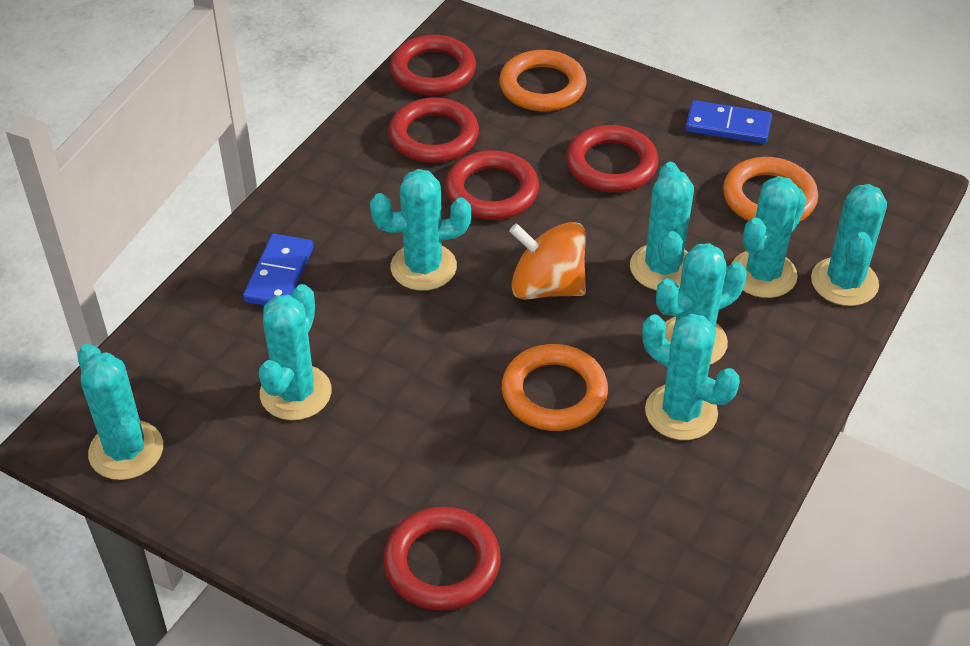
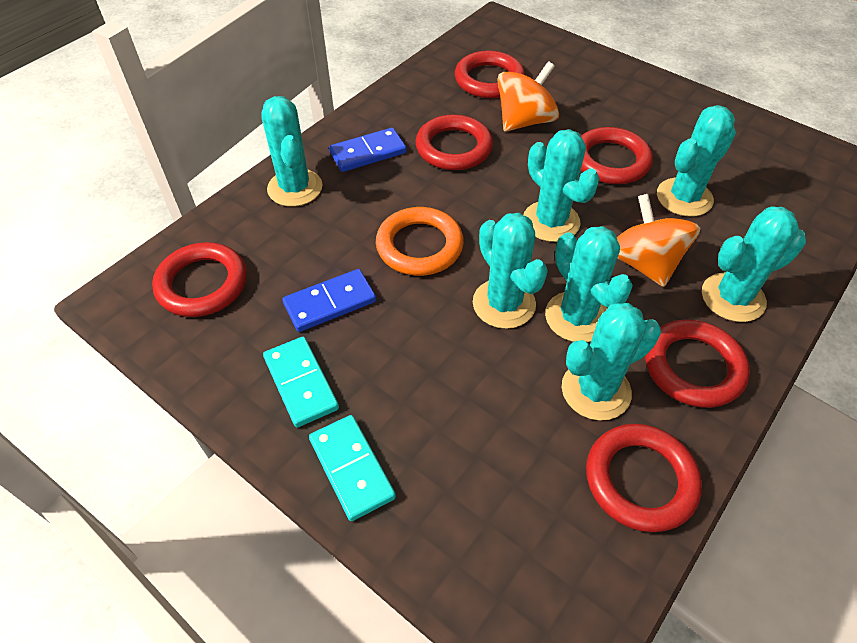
orange ring: 3 -> 1
orange spinning top: 1 -> 2
red ring: 5 -> 6
turquoise cactus: 8 -> 7
turquoise domino: 0 -> 2

